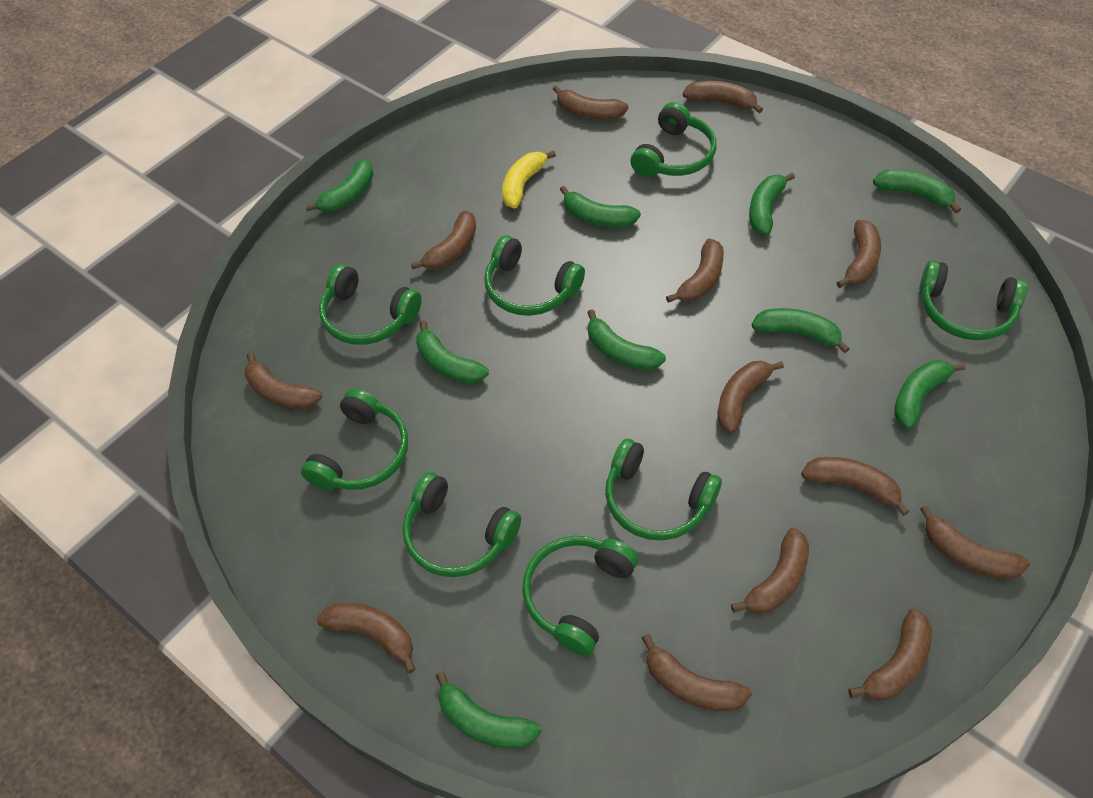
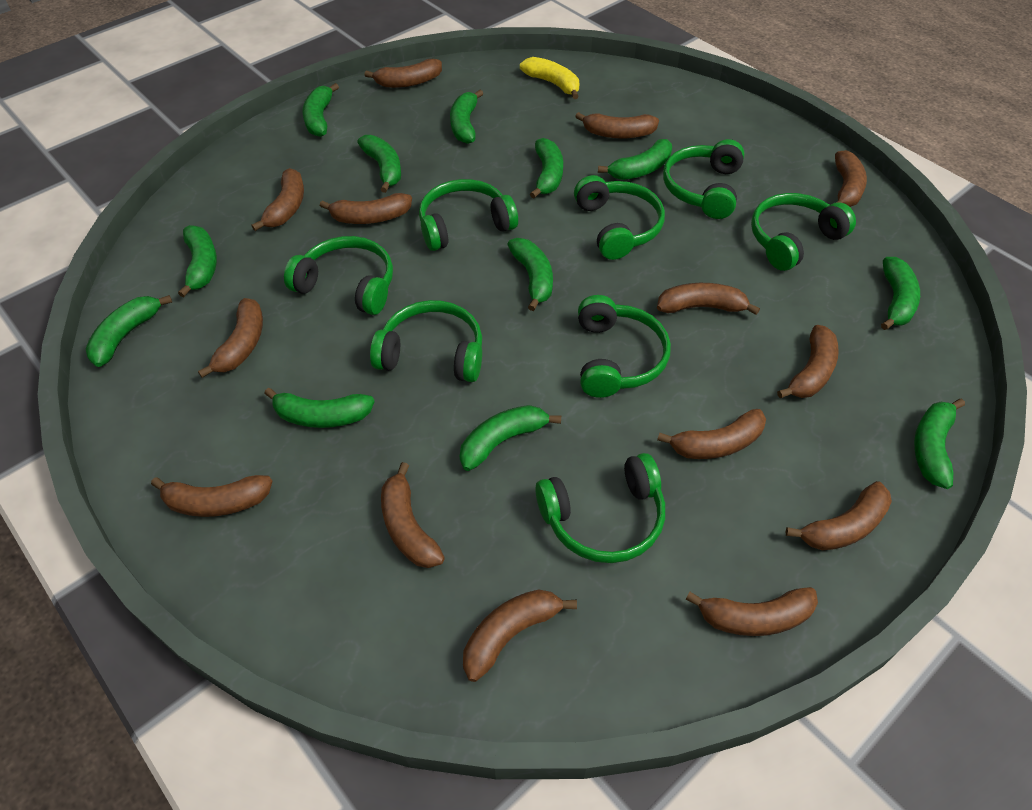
brown banana: 13 -> 14
green banana: 9 -> 12

